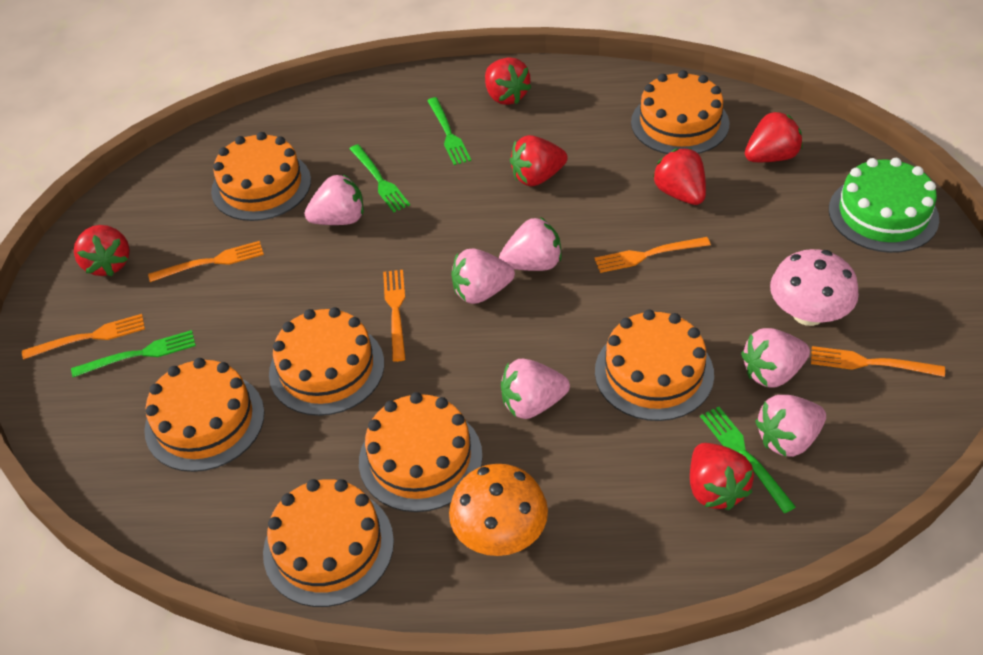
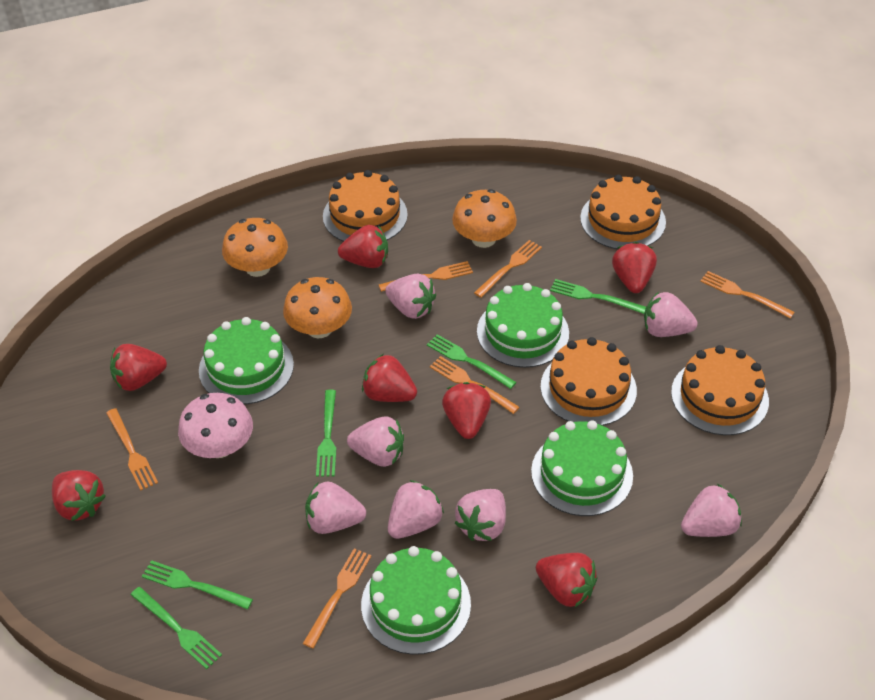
green cake: 1 -> 4
green fork: 4 -> 5
orange cake: 7 -> 4
orange fork: 5 -> 6
orange mushroom: 1 -> 3
pink strawberry: 6 -> 7
red strawberry: 6 -> 7

